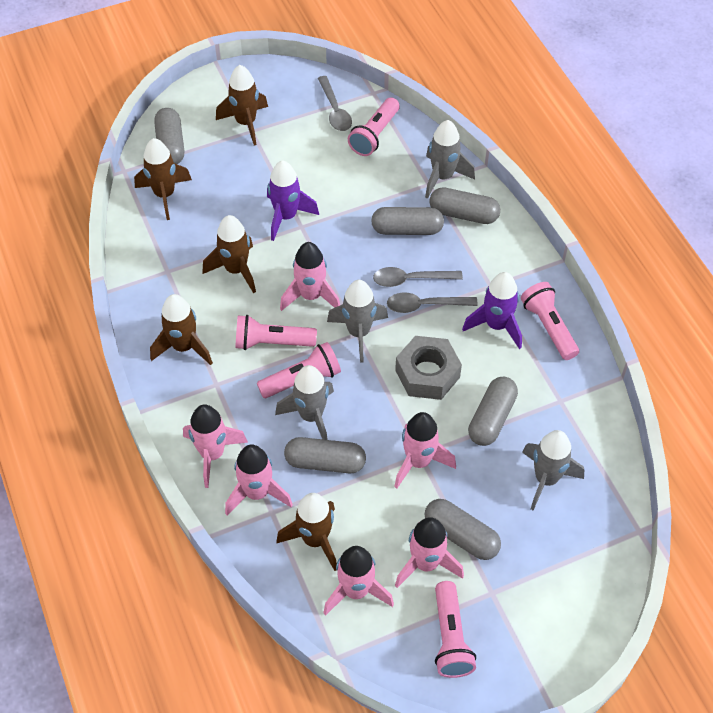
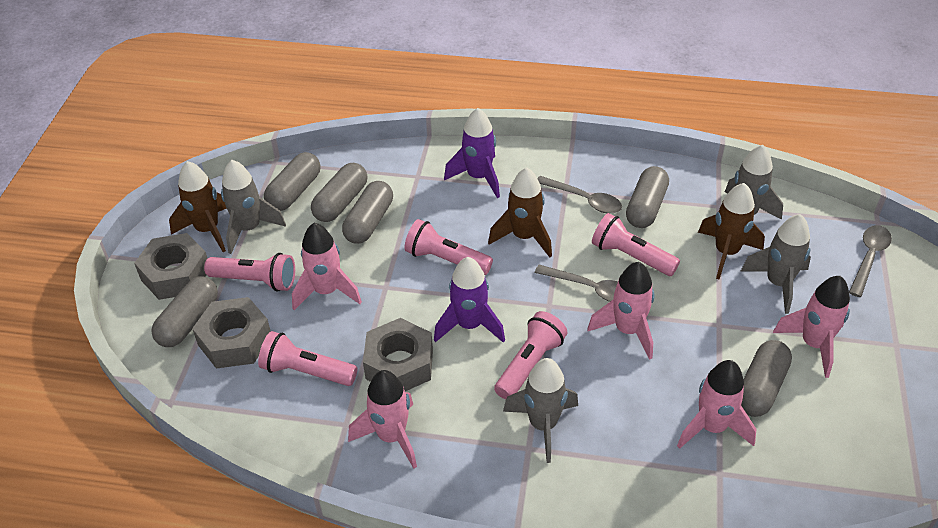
brown rocket: 5 -> 3
grey nut: 1 -> 3
pink rocket: 6 -> 5

